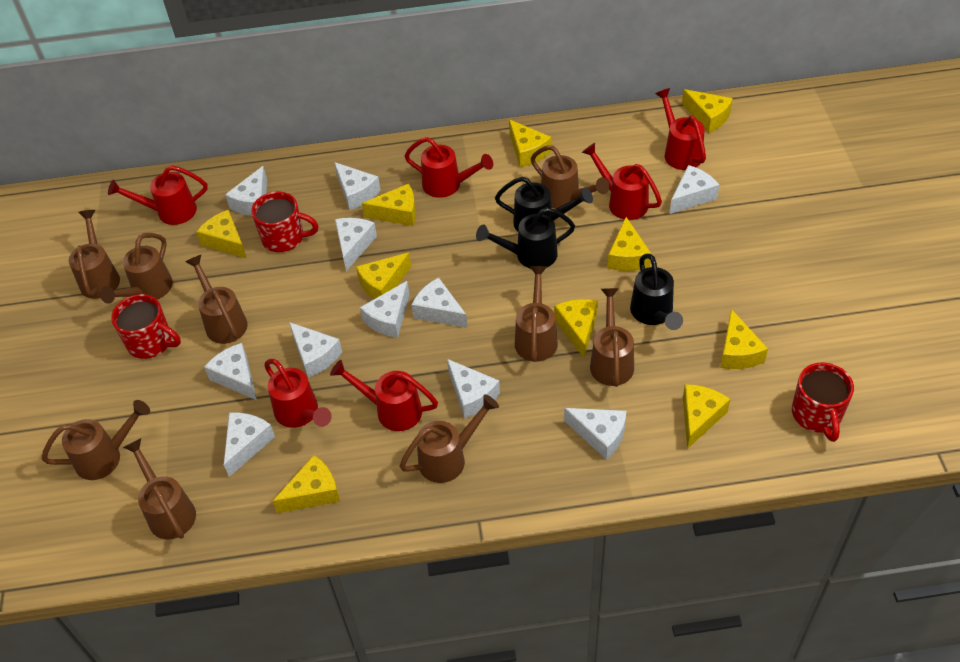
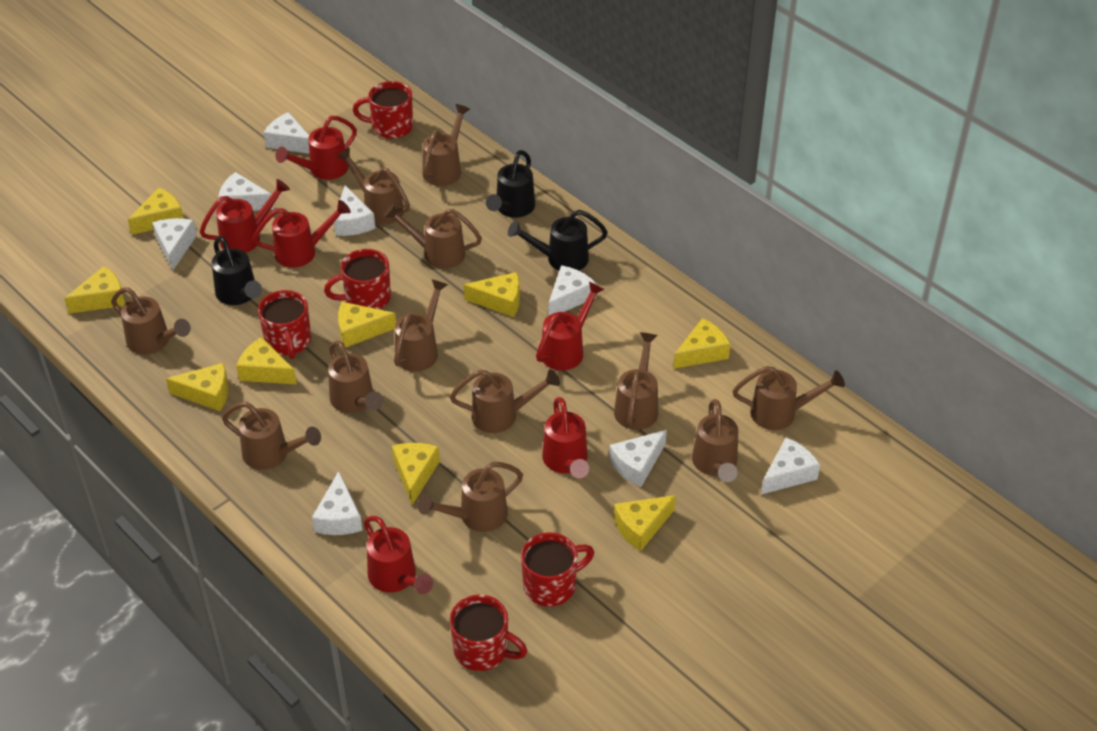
brown watering can: 9 -> 12
red mug: 3 -> 5
white cheese: 11 -> 8
yellow cheese: 10 -> 9

